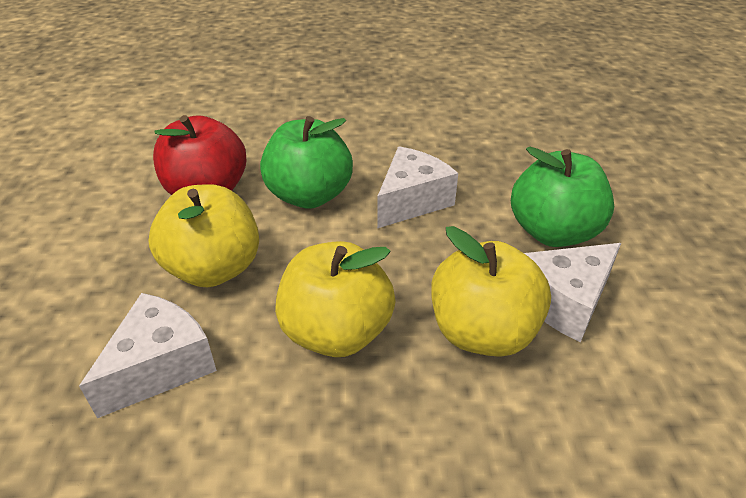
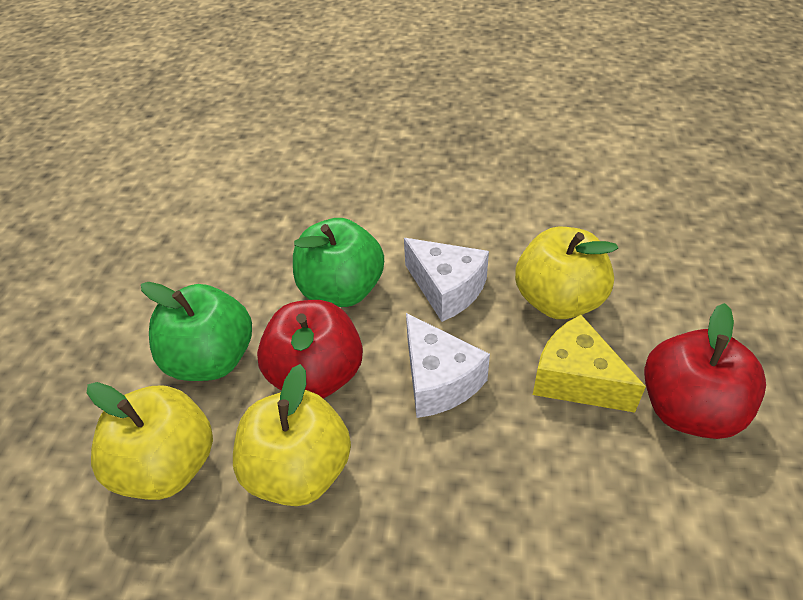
red apple: 1 -> 2
white cheese: 3 -> 2
yellow cheese: 0 -> 1

